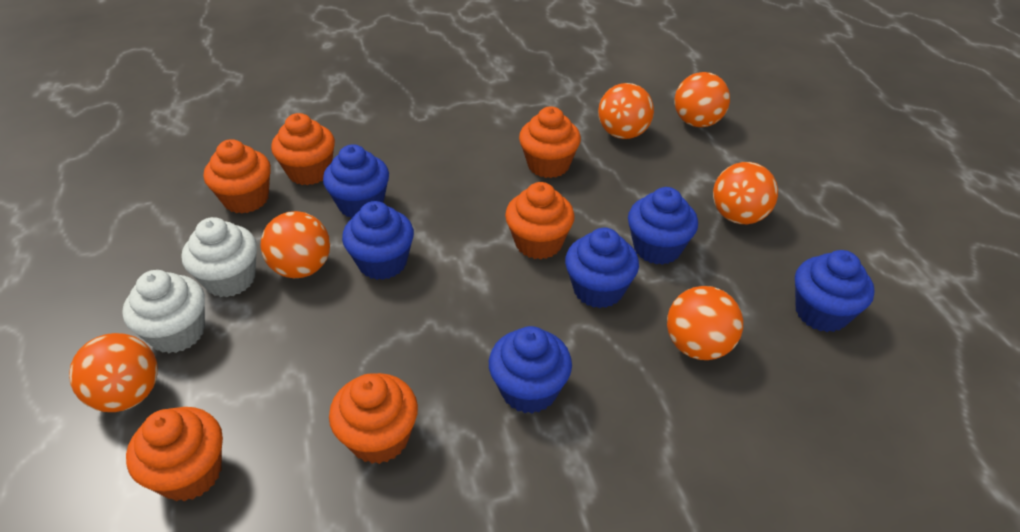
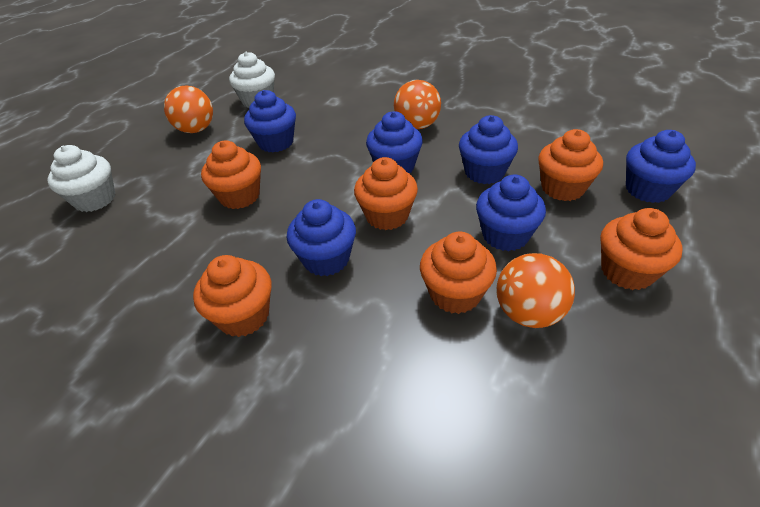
orange ball: 6 -> 3

